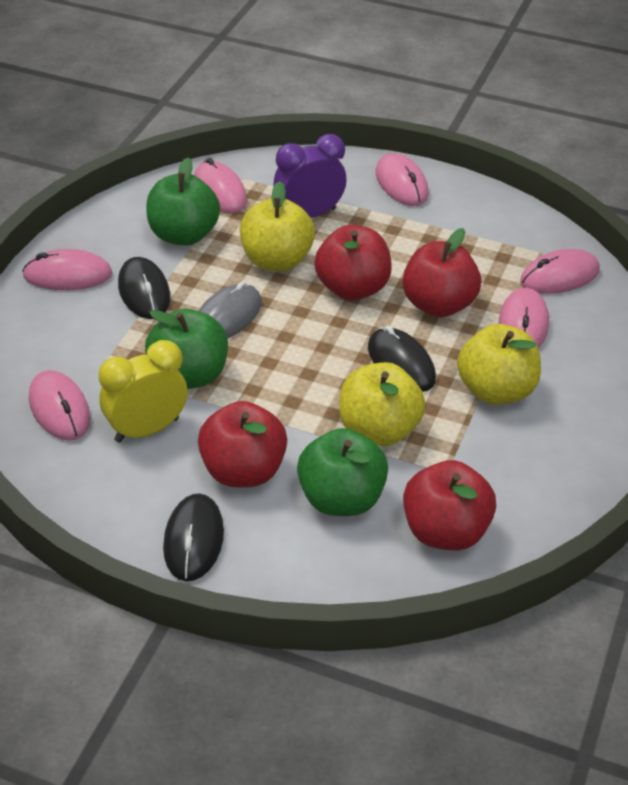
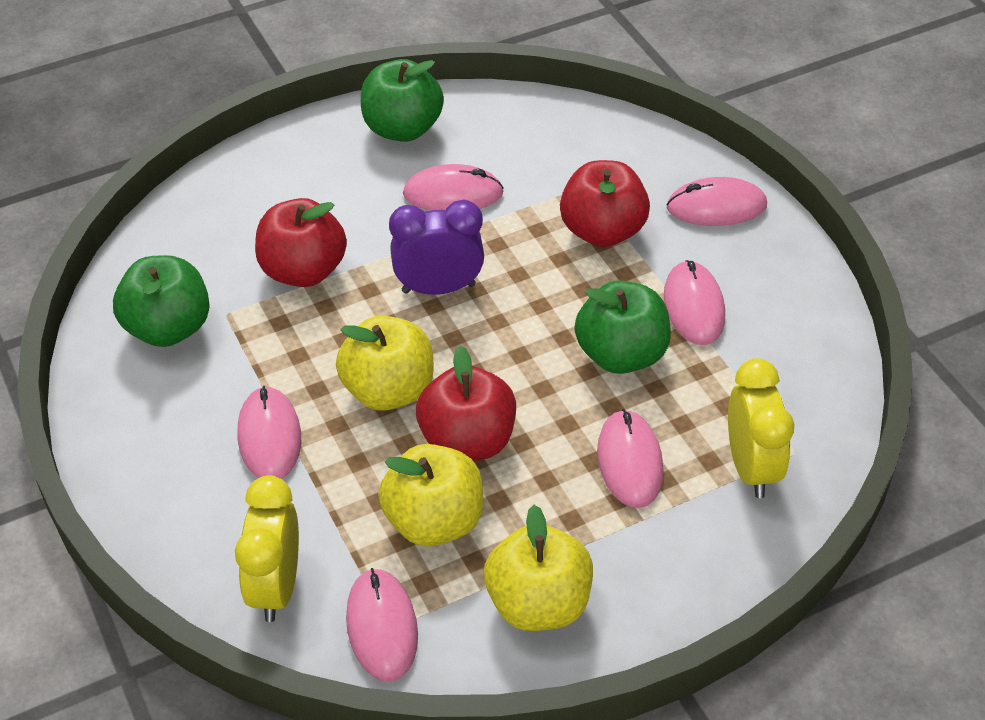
black mouse: 3 -> 0
grey mouse: 1 -> 0
red apple: 4 -> 3
yellow clock: 1 -> 2

